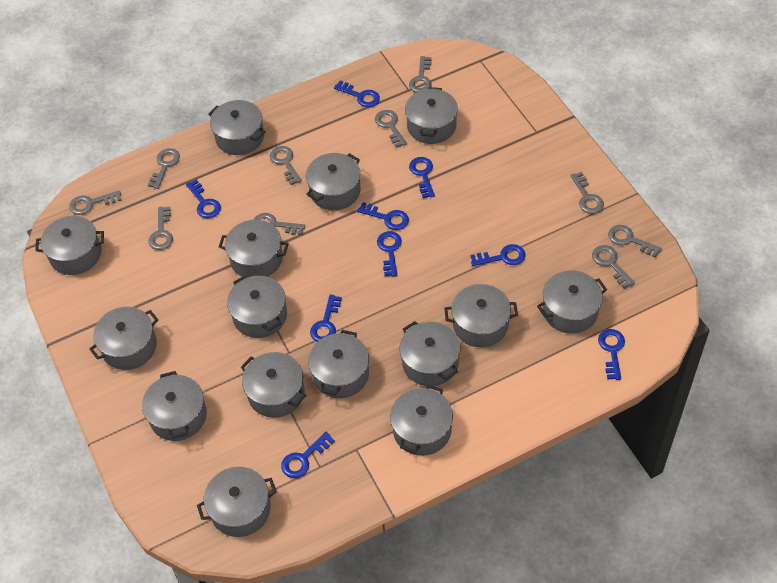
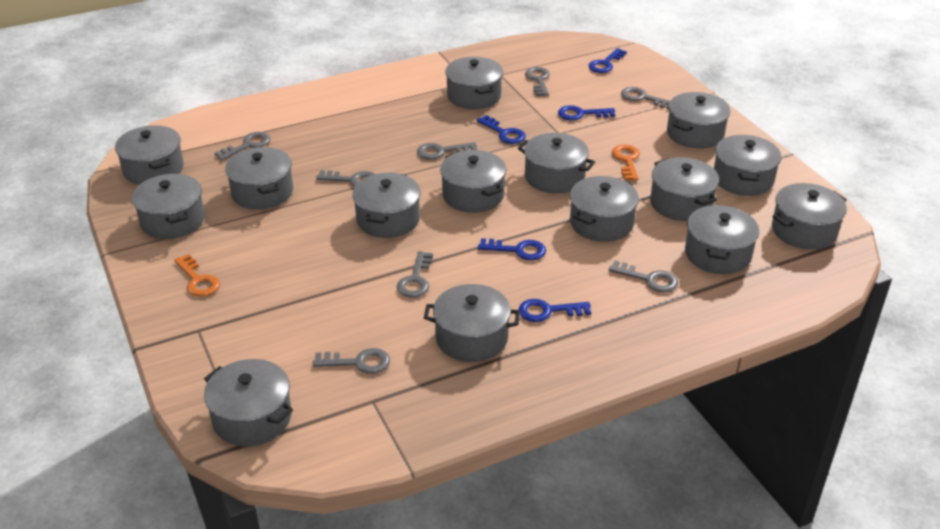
blue key: 9 -> 5
grey key: 10 -> 8
orange key: 0 -> 2

